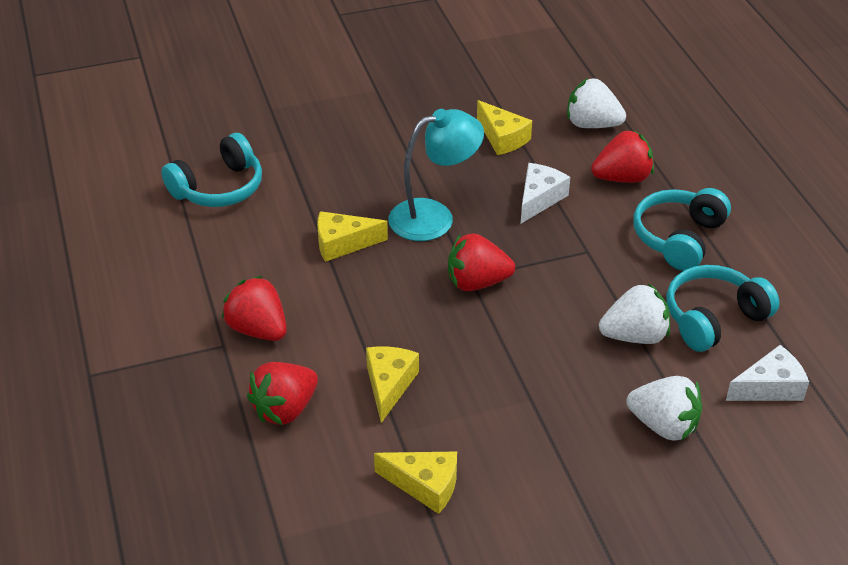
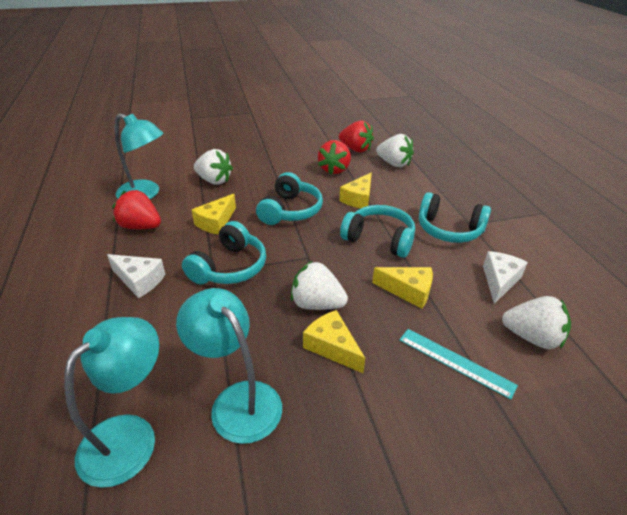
red strawberry: 4 -> 3
turquoise headphones: 3 -> 4
turquoise lamp: 1 -> 3
turquoise ruler: 0 -> 1
white strawberry: 3 -> 4

